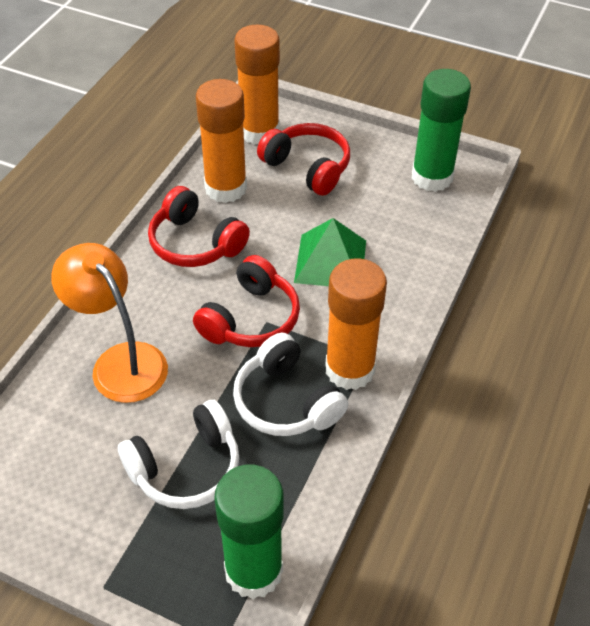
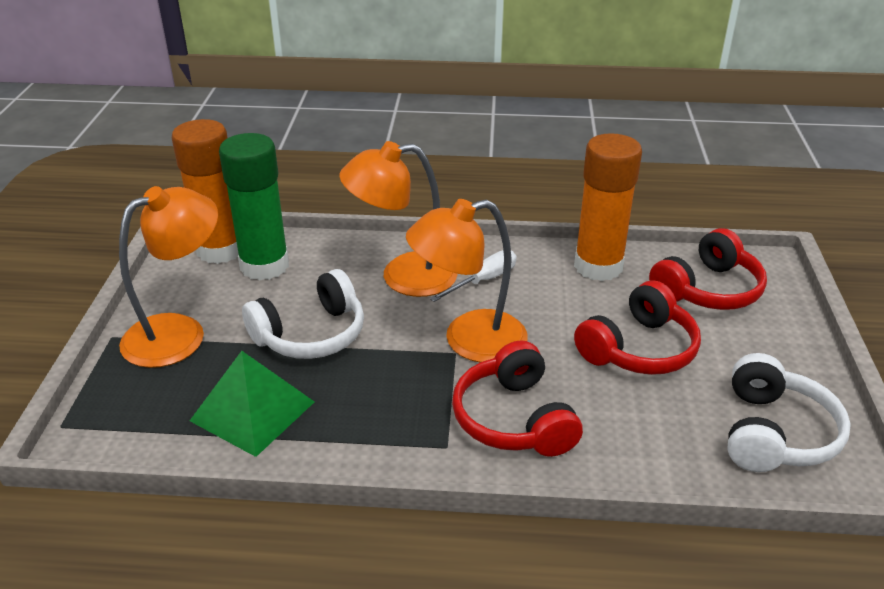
green glue stick: 2 -> 1
orange glue stick: 3 -> 2
orange lamp: 1 -> 3
white screwdriver: 0 -> 1

